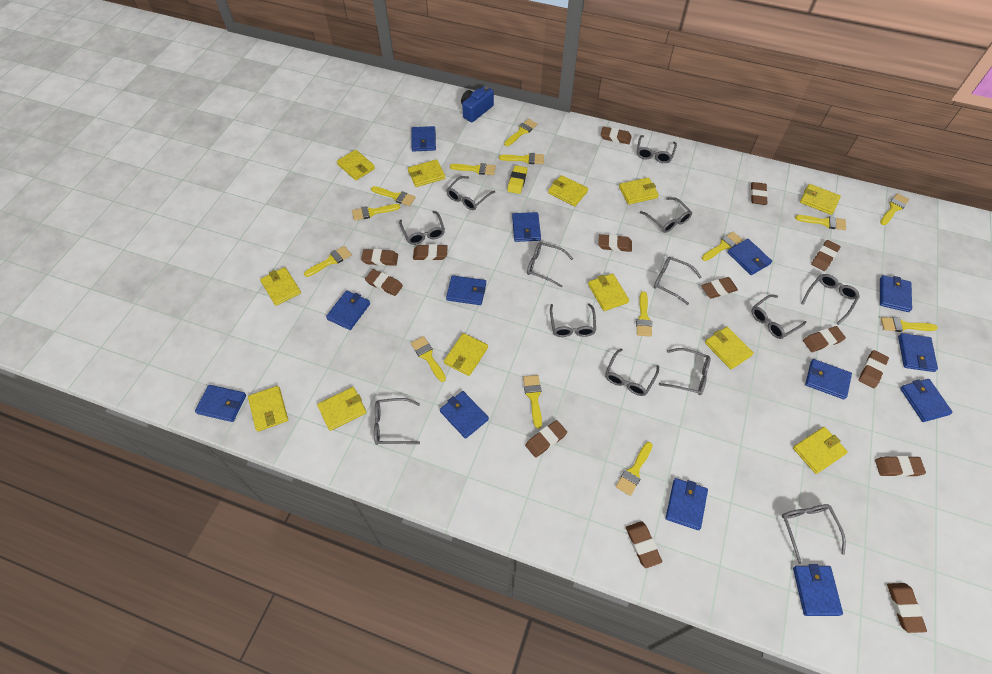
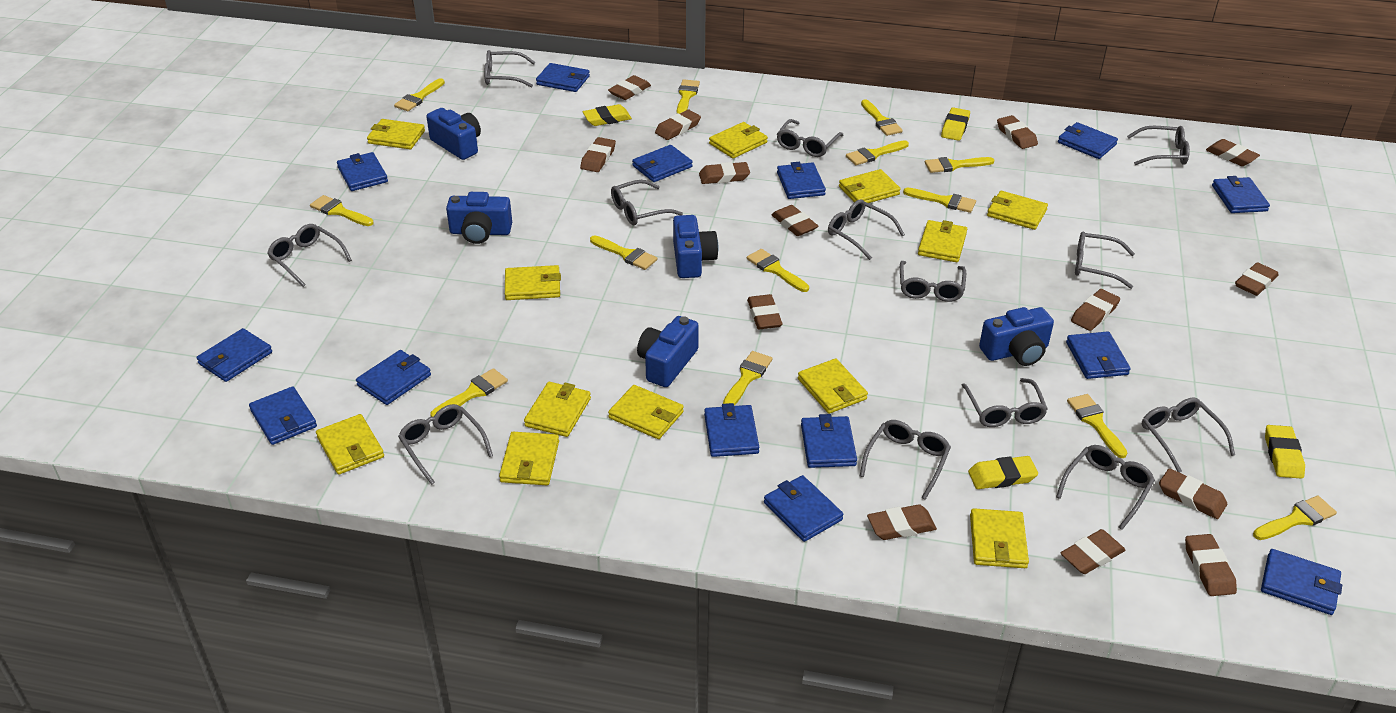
blue camera: 1 -> 5
blue wallet: 13 -> 14
yellow brush: 14 -> 13
yellow eraser: 1 -> 4

